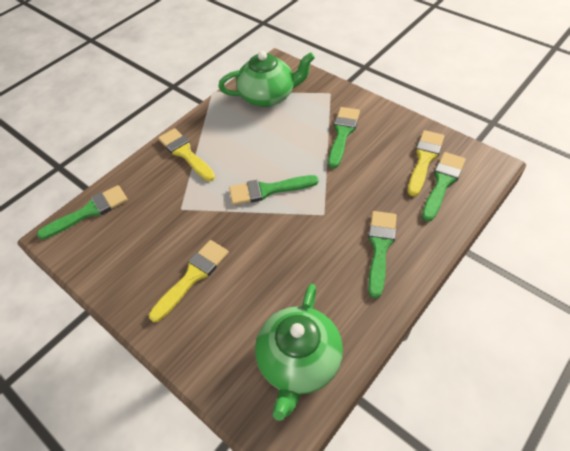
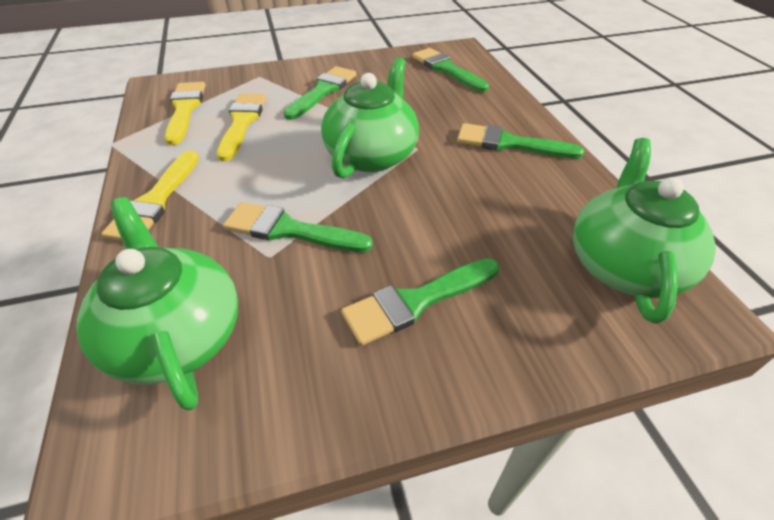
green teapot: 2 -> 3

